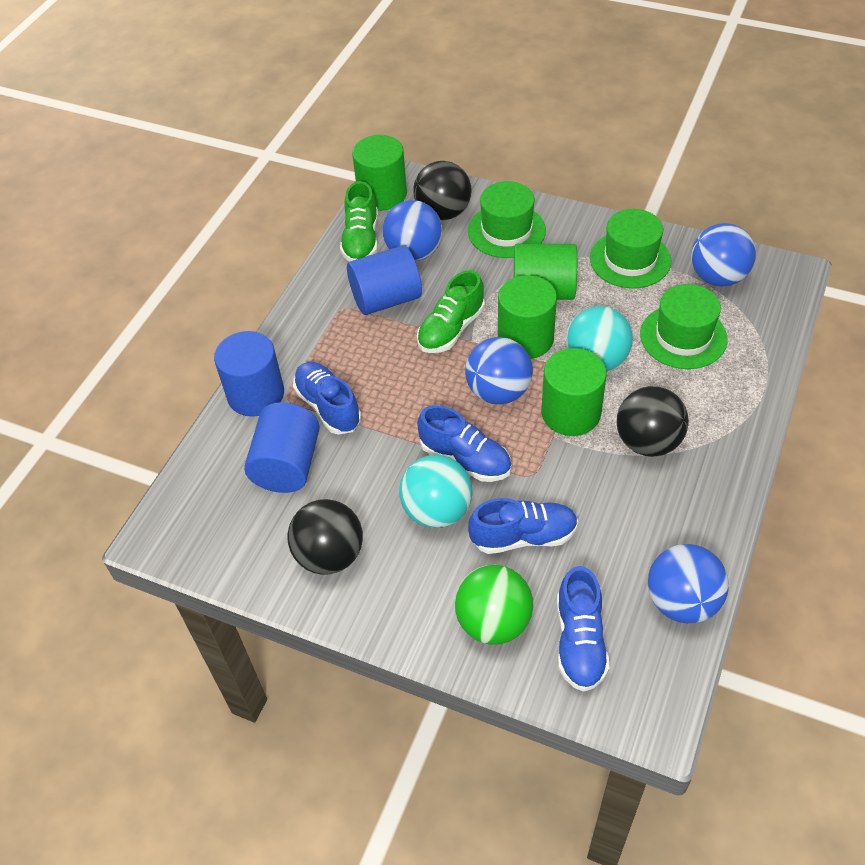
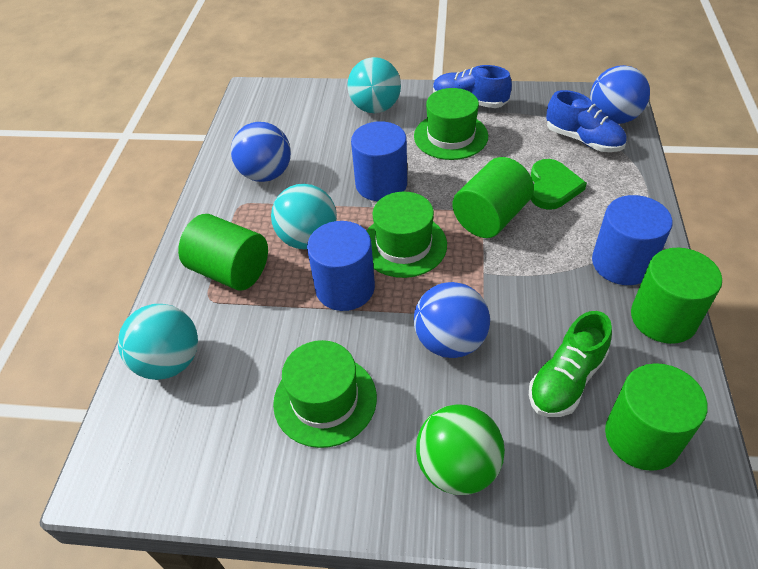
black ball: 3 -> 0
blue ball: 4 -> 3
blue shoe: 4 -> 2
green heart: 0 -> 1
green shoe: 2 -> 1
turquoise ball: 2 -> 3

